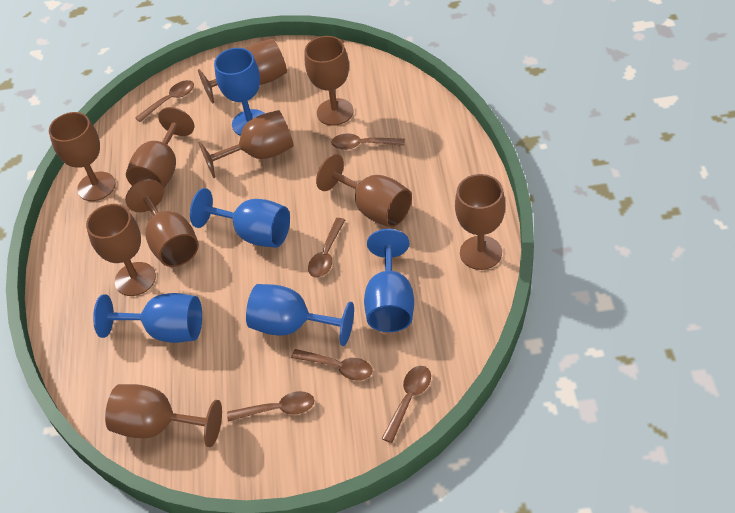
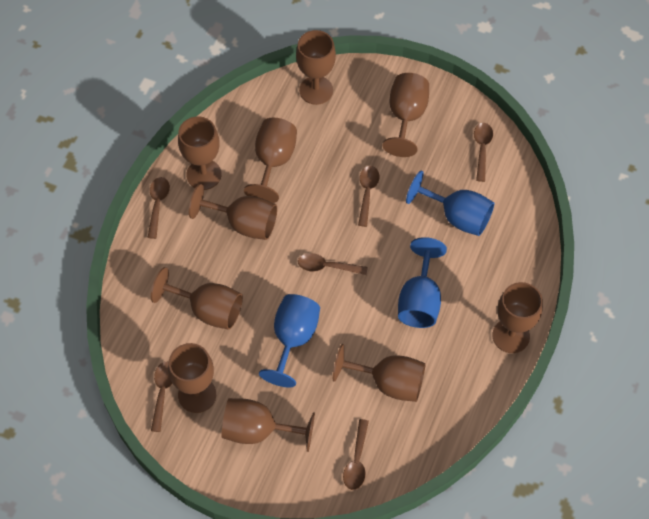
blue goblet: 5 -> 3

